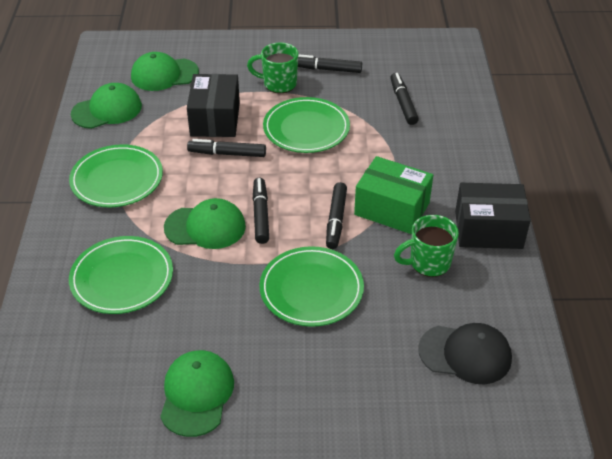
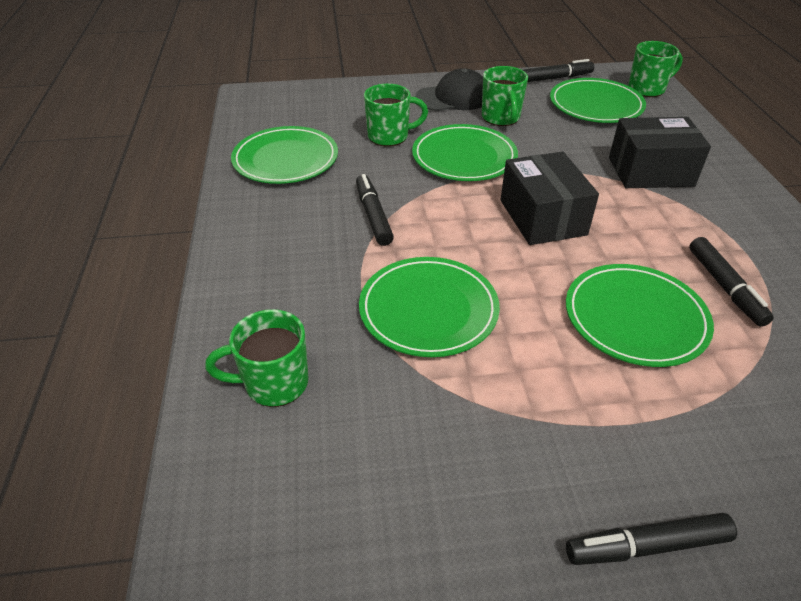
black marker: 5 -> 4
green box: 1 -> 0
green cap: 4 -> 0
green mug: 2 -> 4
green plate: 4 -> 5

